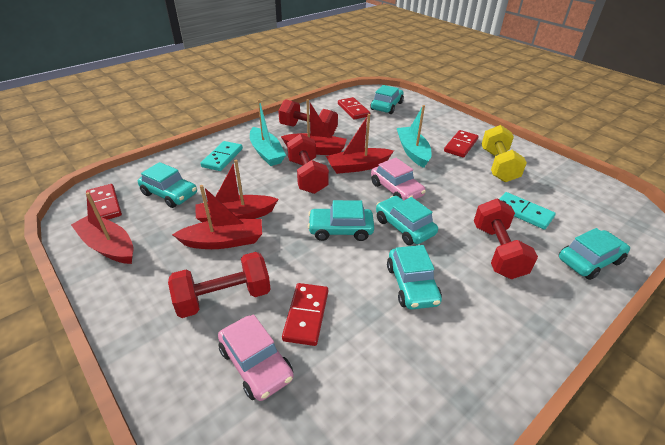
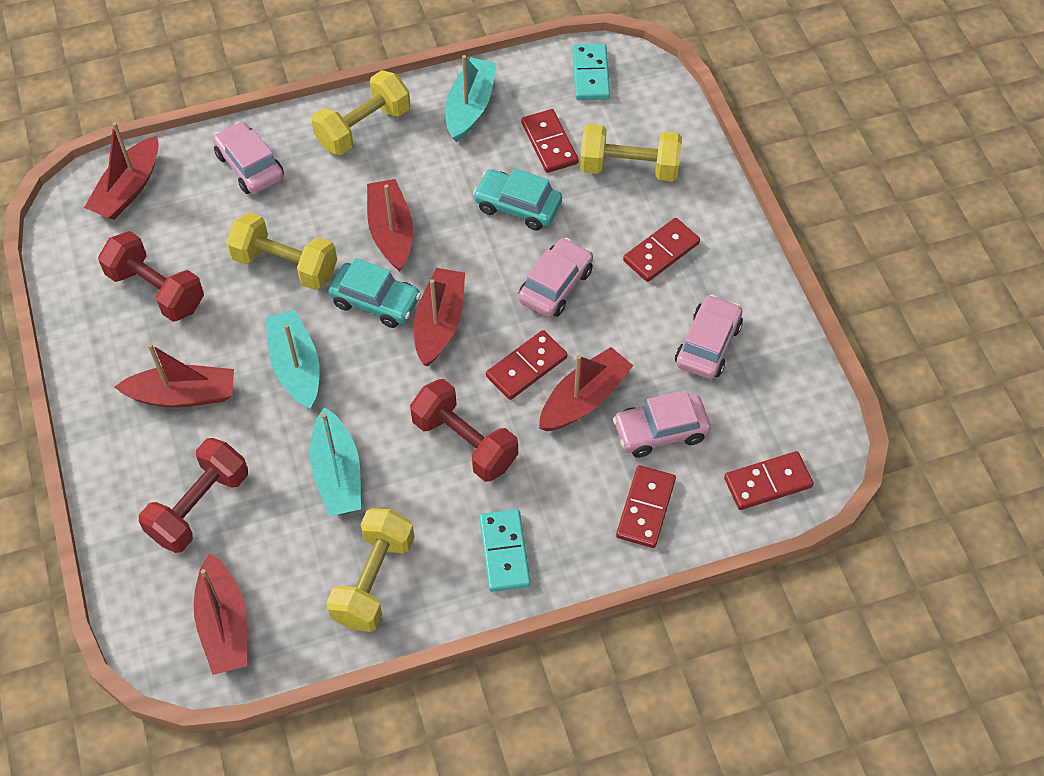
pink car: 2 -> 4
red boat: 5 -> 6
red domino: 4 -> 5
red dumbbell: 4 -> 3
turquoise boat: 2 -> 3
turquoise car: 6 -> 2
yellow dumbbell: 1 -> 4

